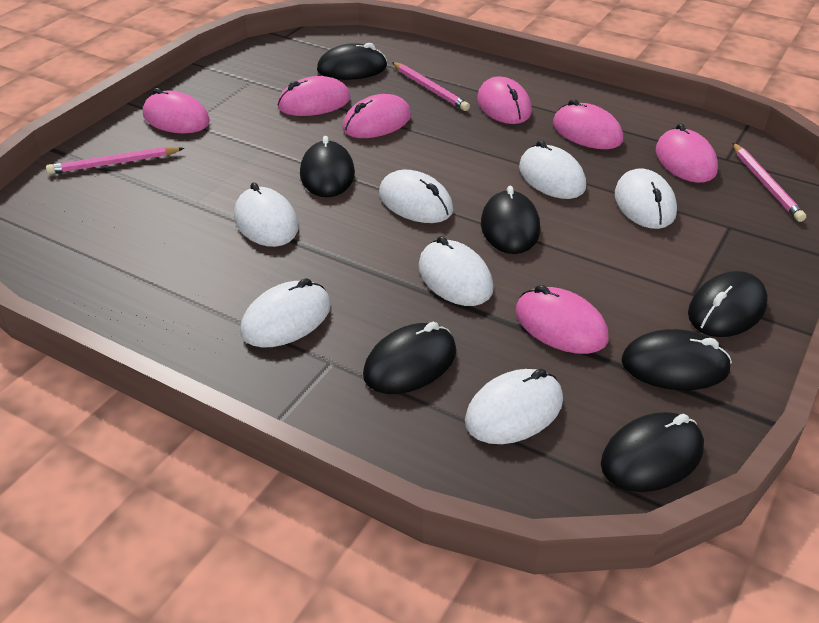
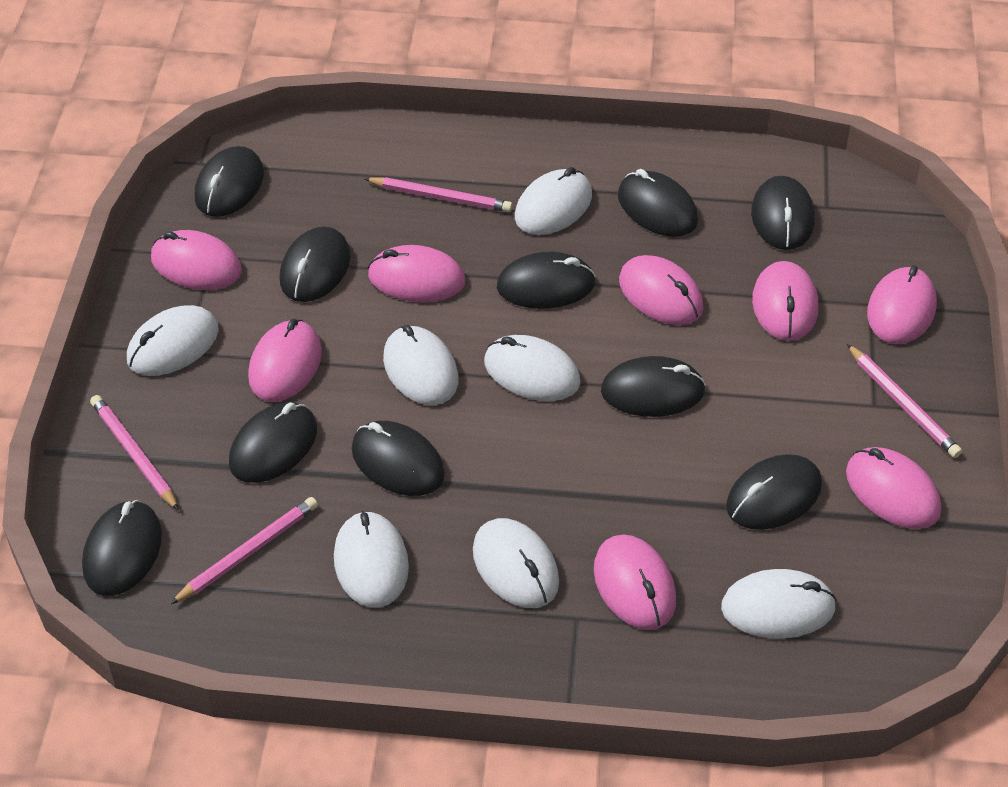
black mouse: 7 -> 10
pink mouse: 7 -> 8
pink pencil: 3 -> 4

